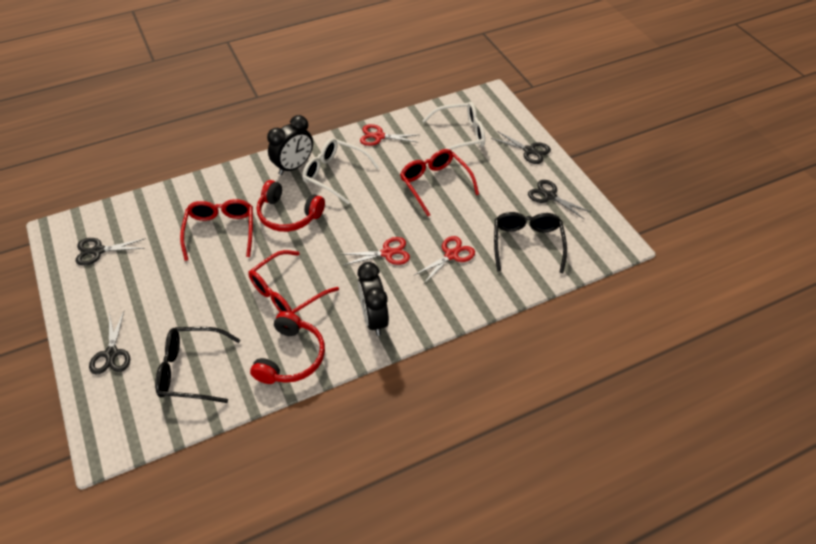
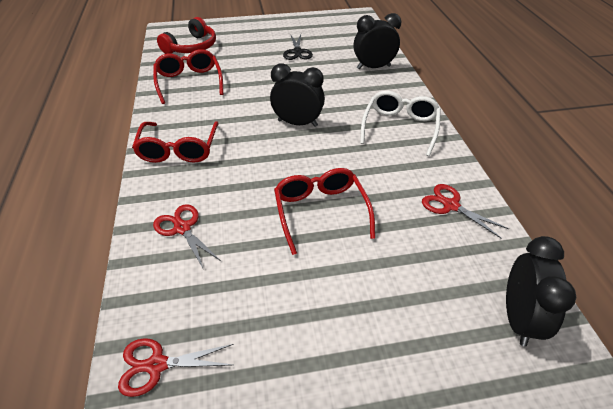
black clock: 2 -> 3
black glasses: 2 -> 0
black scissors: 4 -> 1
red headphones: 2 -> 1
white glasses: 2 -> 1

